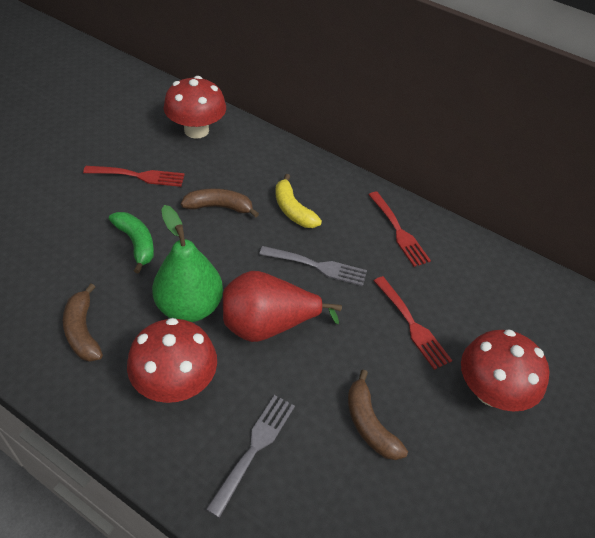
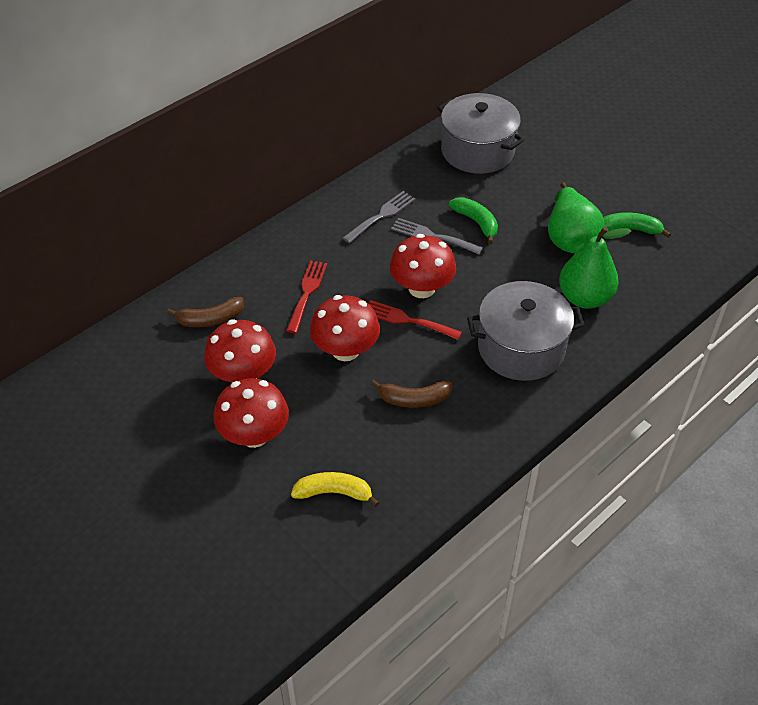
brown banana: 3 -> 2
green banana: 1 -> 2
green pear: 1 -> 2
grey pot: 0 -> 2
red fork: 3 -> 2
red mushroom: 3 -> 4
red pear: 1 -> 0

